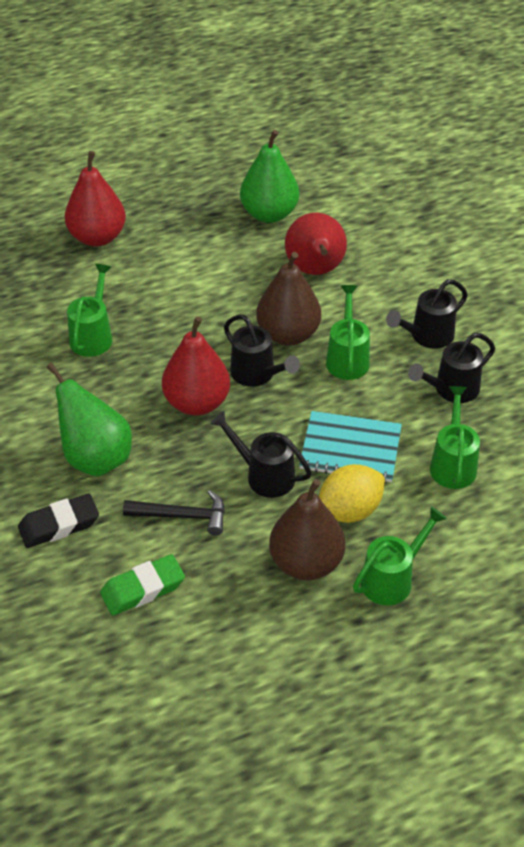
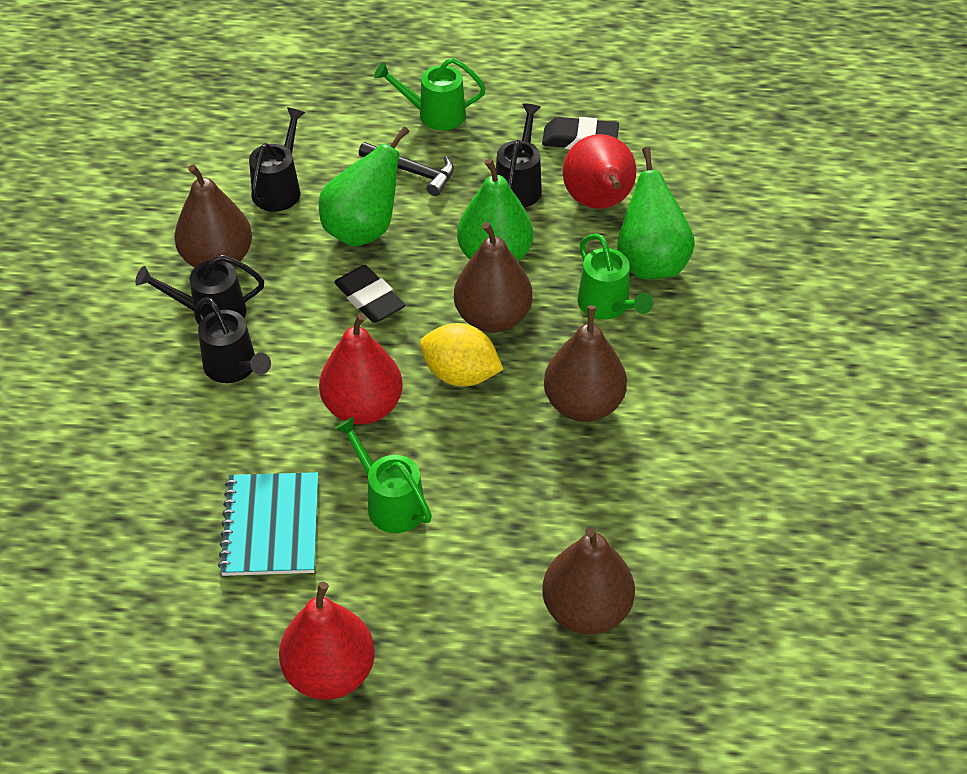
black eraser: 1 -> 2
brown pear: 2 -> 4
green eraser: 1 -> 0
green pear: 2 -> 3
green watering can: 4 -> 3

